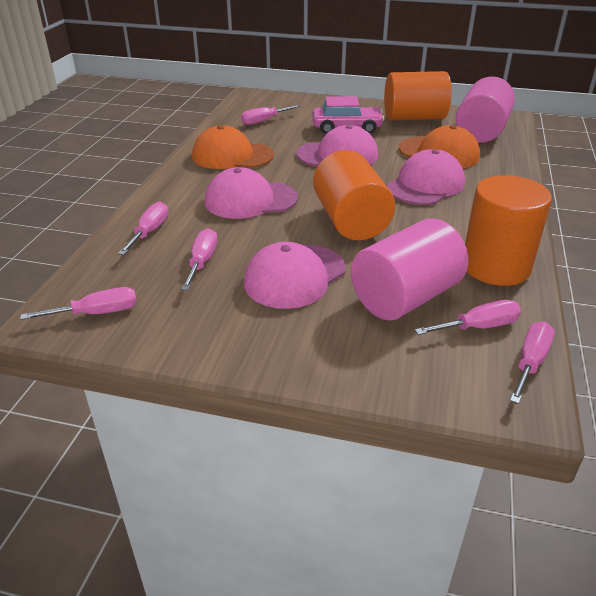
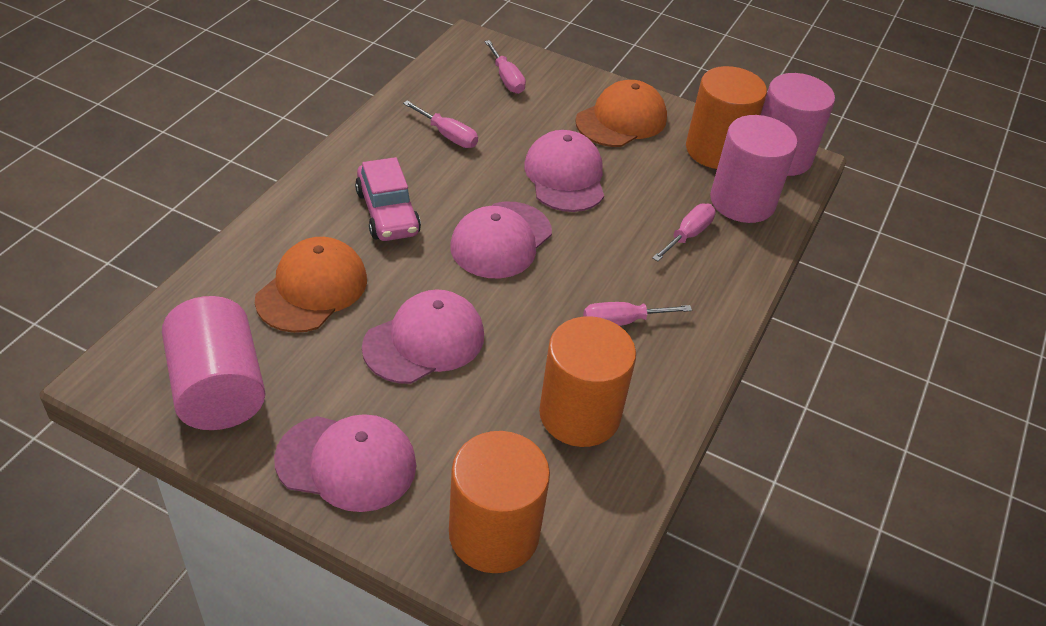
pink cylinder: 2 -> 3
pink screwdriver: 6 -> 4

